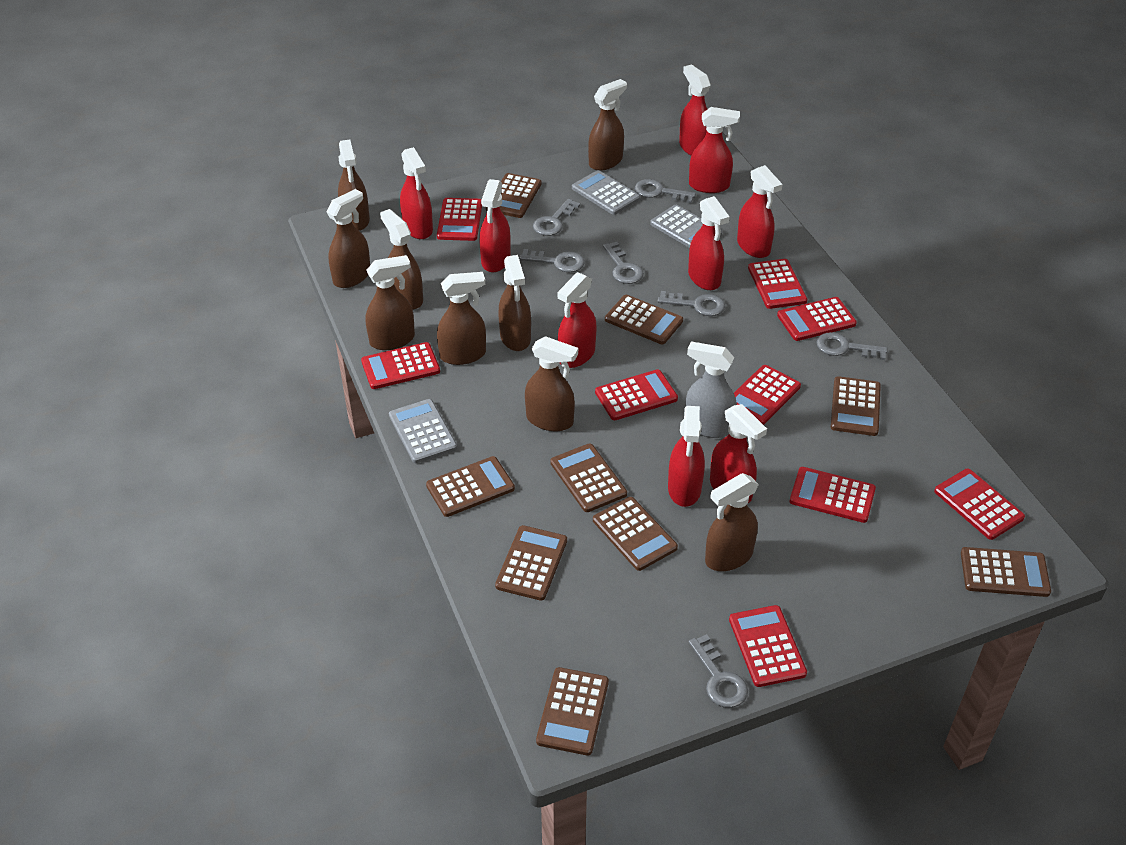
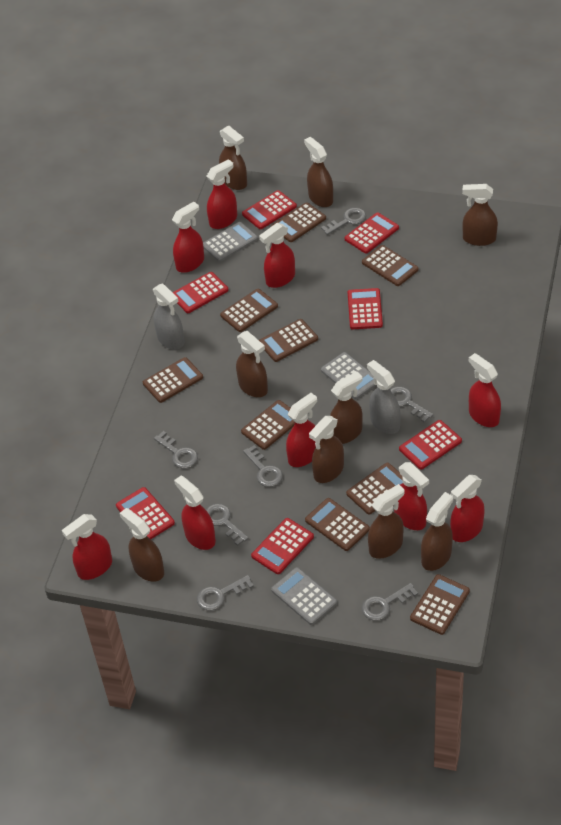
grey spray bottle: 1 -> 2
red calculator: 9 -> 7

